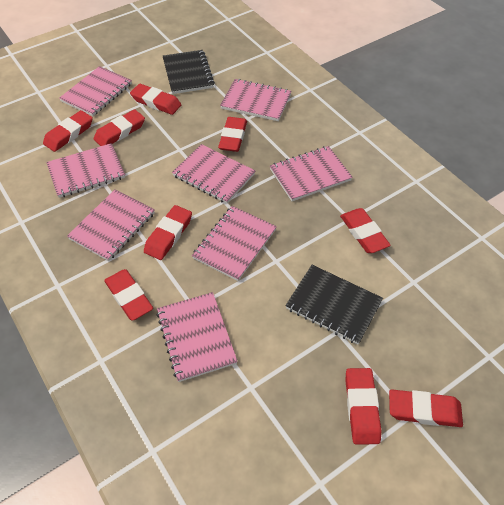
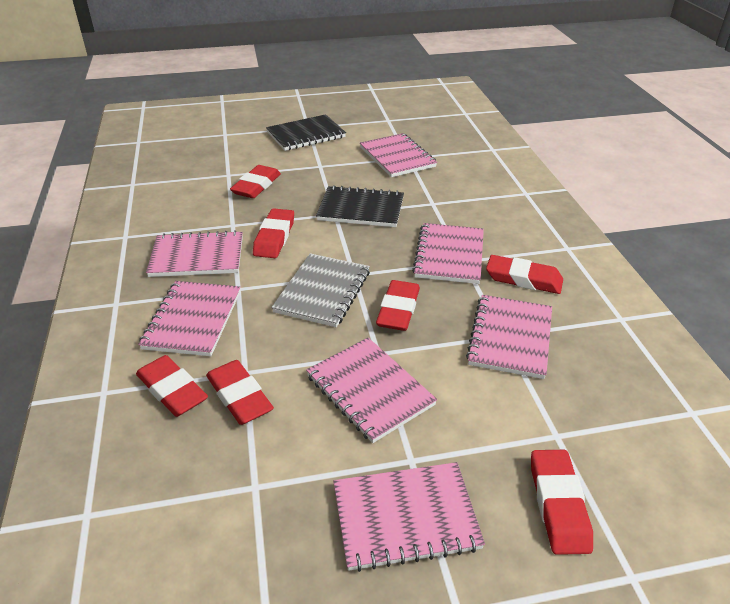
grey notebook: 0 -> 1
pink notebook: 8 -> 7
red eraser: 9 -> 7

